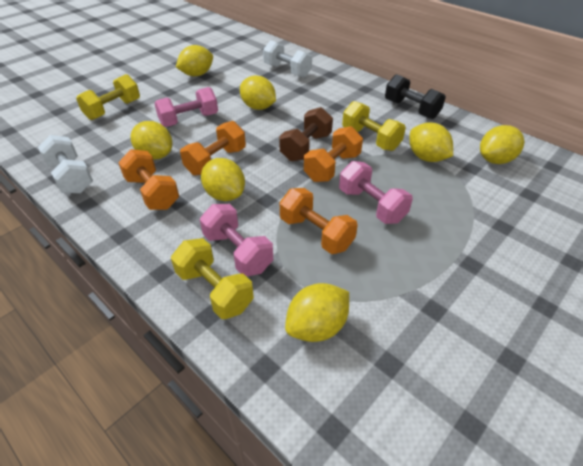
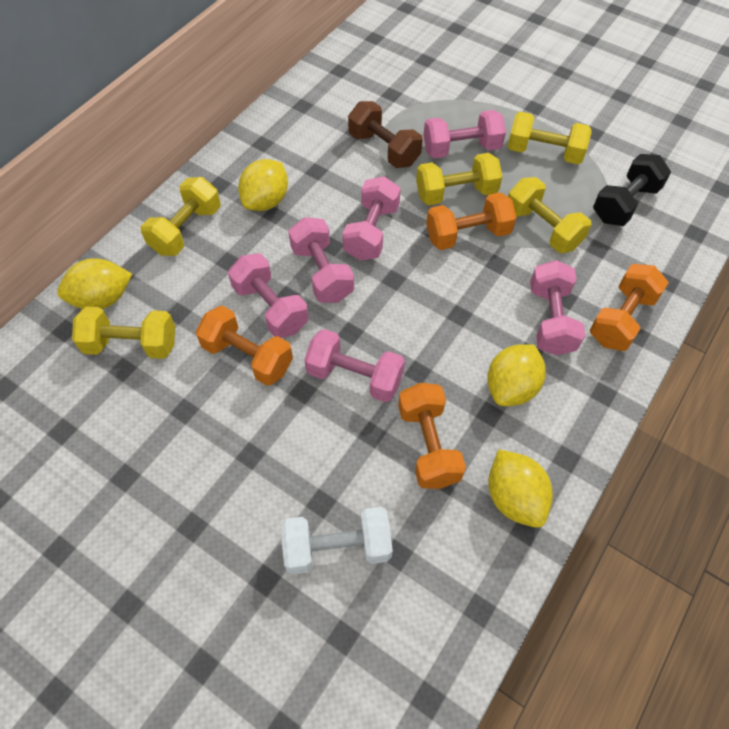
pink dumbbell: 3 -> 6
white dumbbell: 2 -> 1
yellow dumbbell: 3 -> 5
yellow lemon: 7 -> 4

